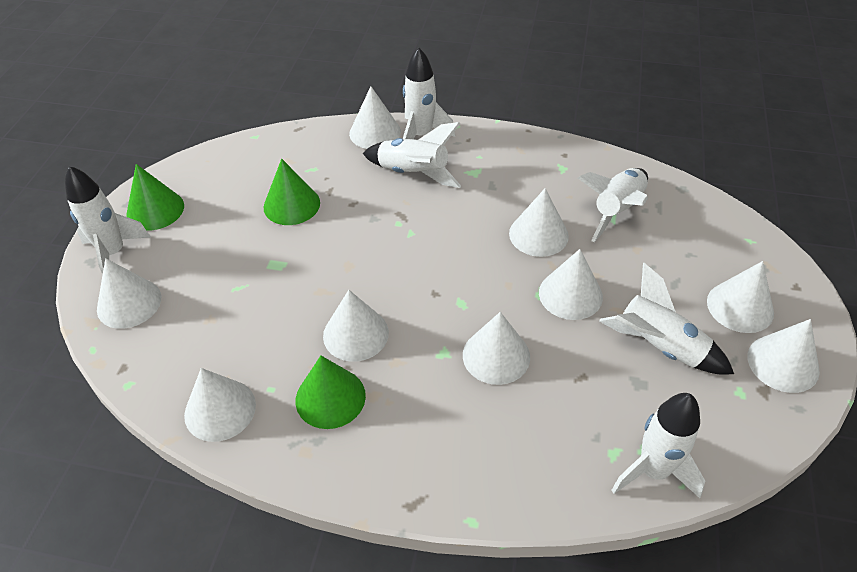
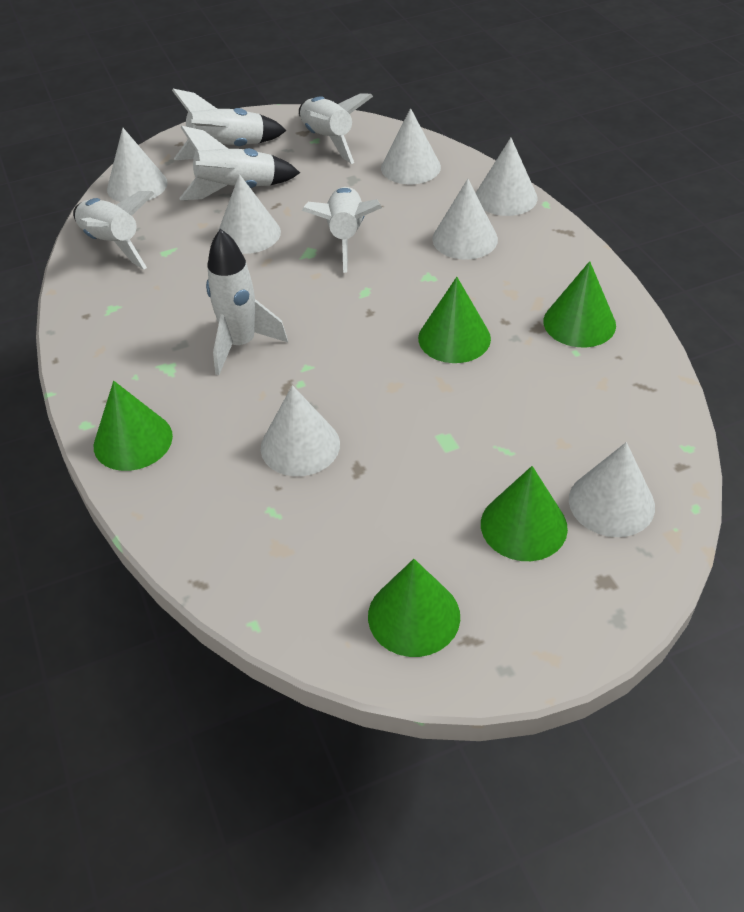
green cone: 3 -> 5
white cone: 9 -> 7

